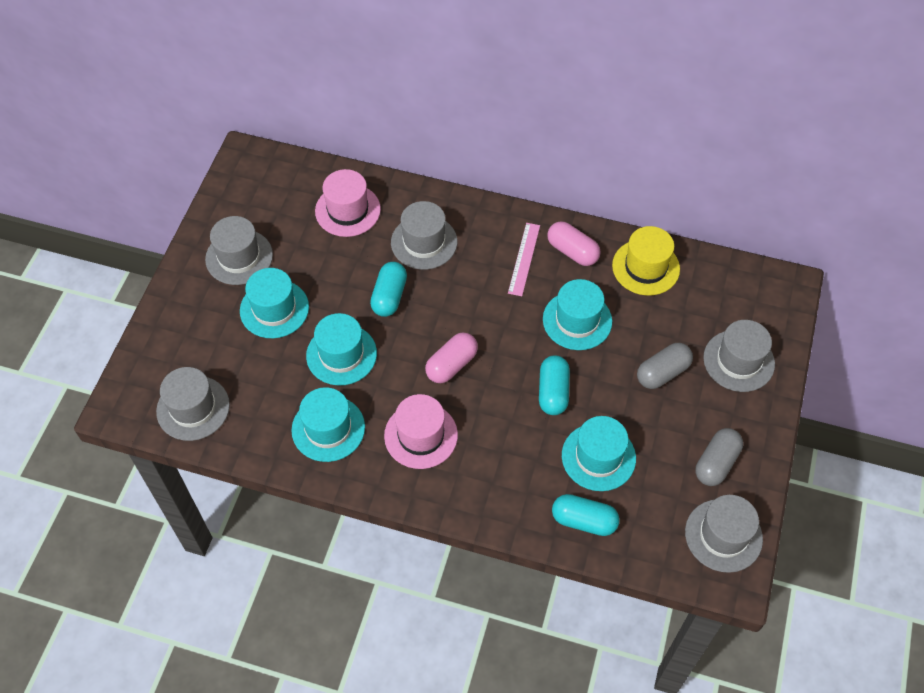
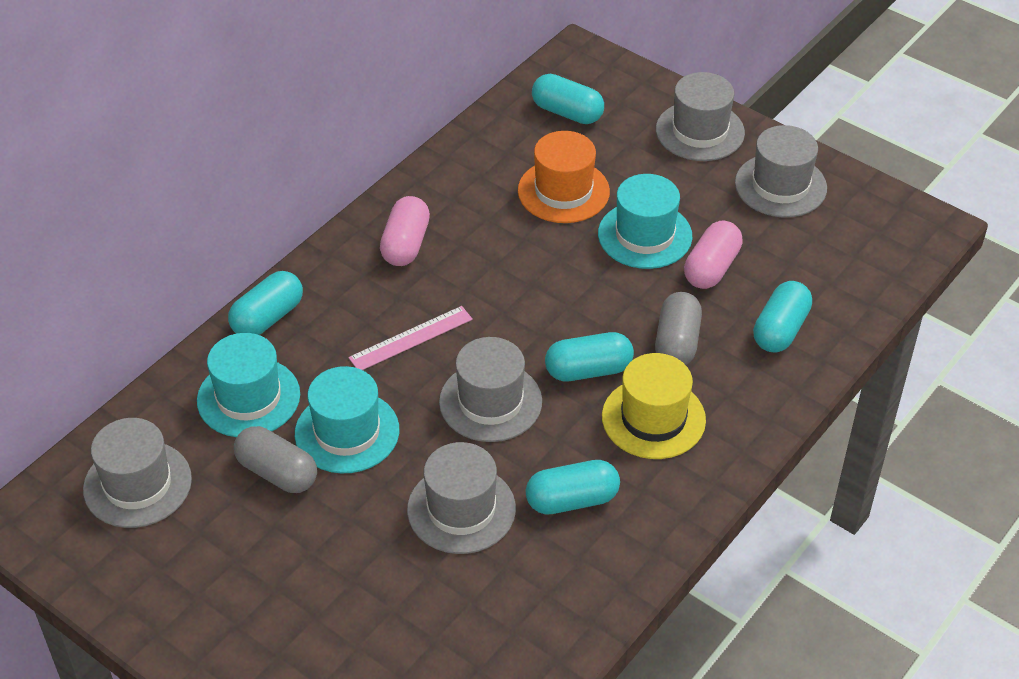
orange hat: 0 -> 1
pink hat: 2 -> 0
turquoise capsule: 3 -> 5
turquoise hat: 5 -> 3

